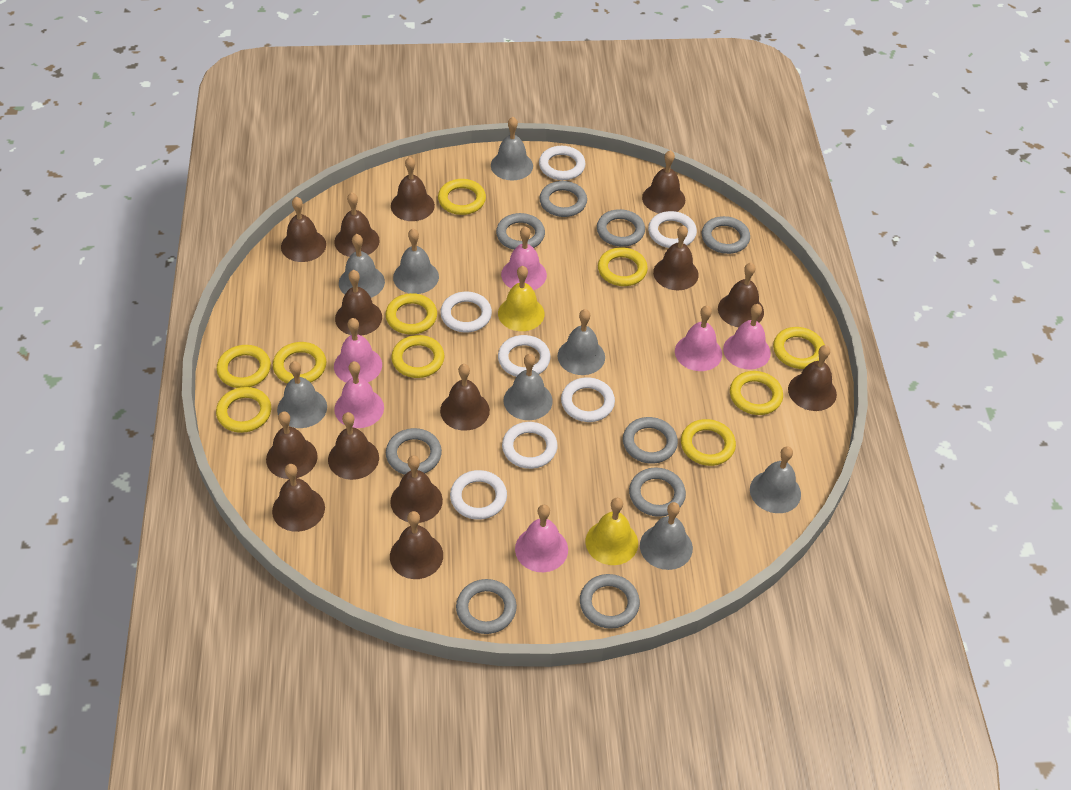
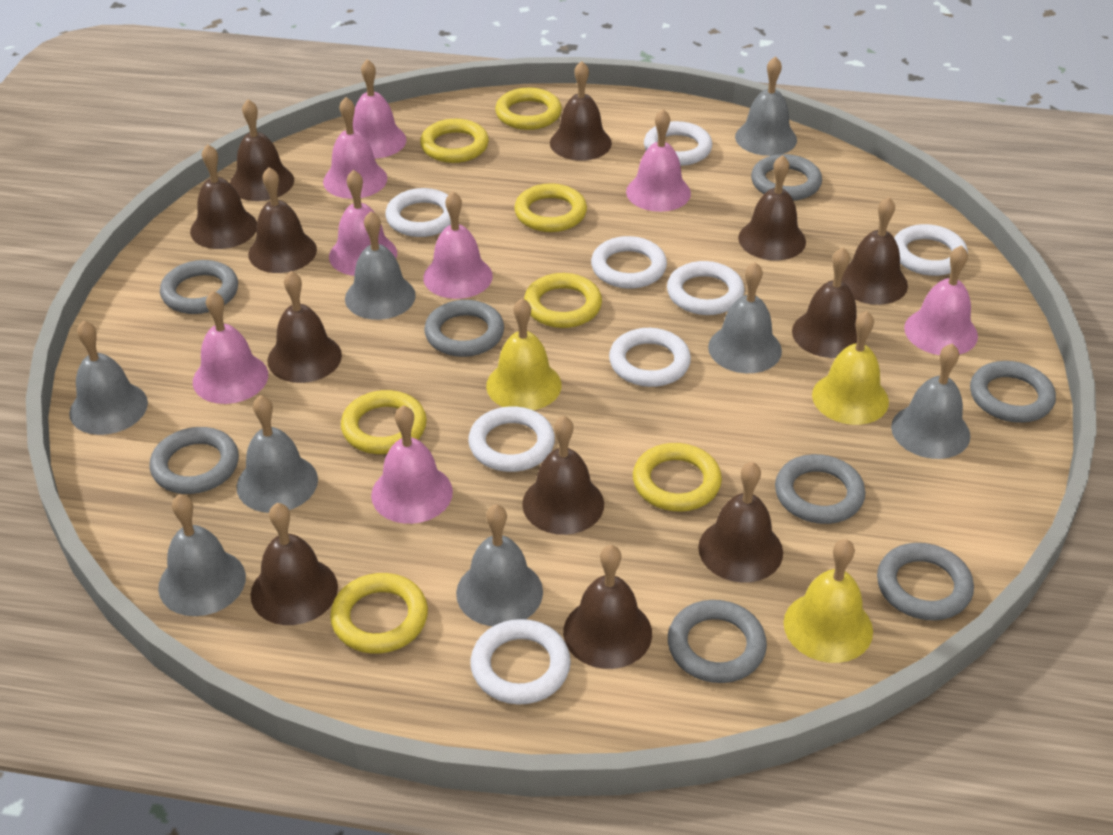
brown bell: 14 -> 12
grey ring: 9 -> 8
pink bell: 6 -> 8
white ring: 7 -> 8
yellow bell: 2 -> 3
yellow ring: 10 -> 7

